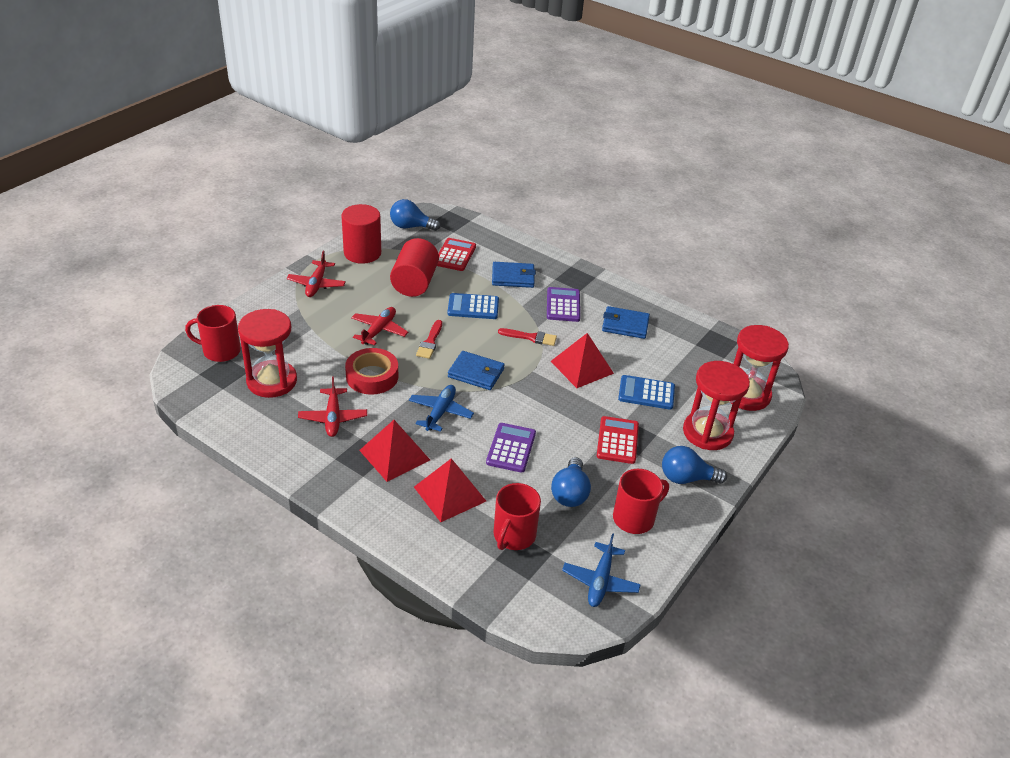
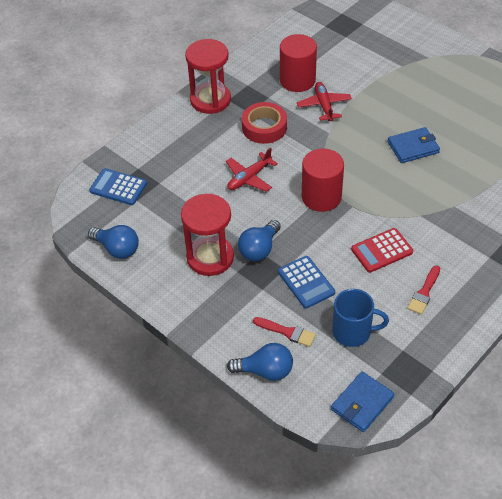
blue mug: 0 -> 1
blue plane: 2 -> 0
blue wallet: 3 -> 2
purple calculator: 2 -> 0
red calculator: 2 -> 1
red hourglass: 3 -> 2
red mug: 3 -> 0
red plane: 3 -> 2
red pyramid: 3 -> 0

